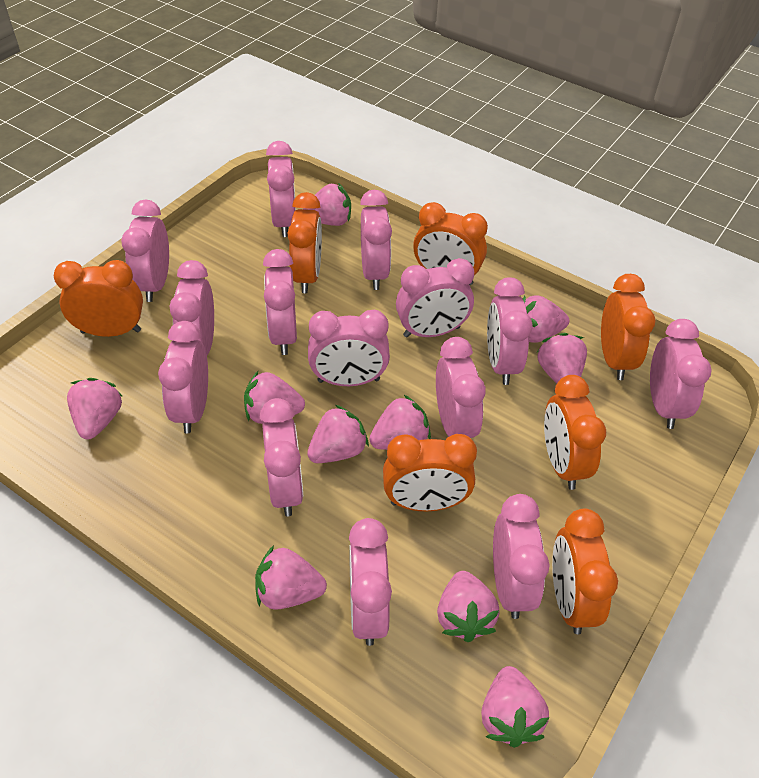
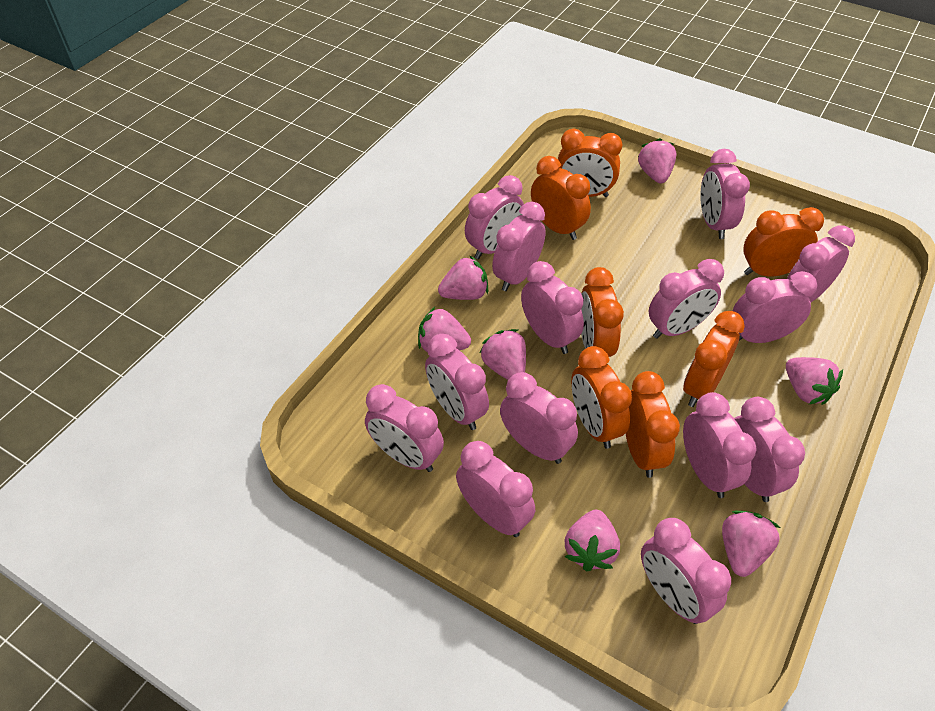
pink strawberry: 10 -> 7

